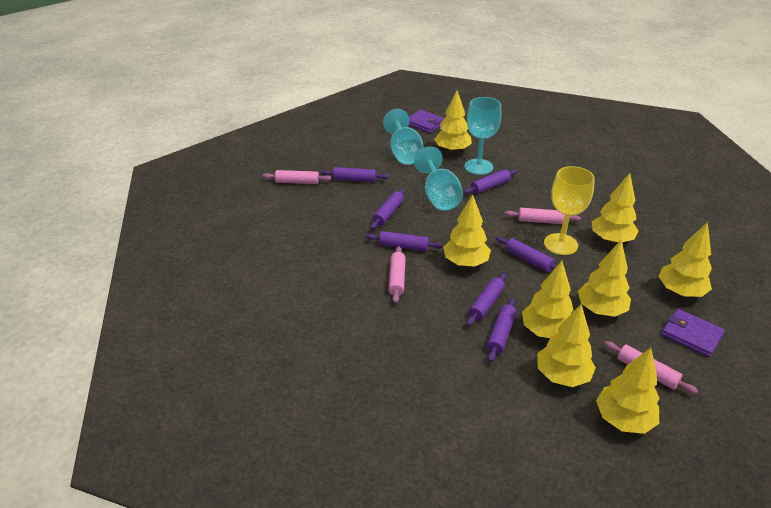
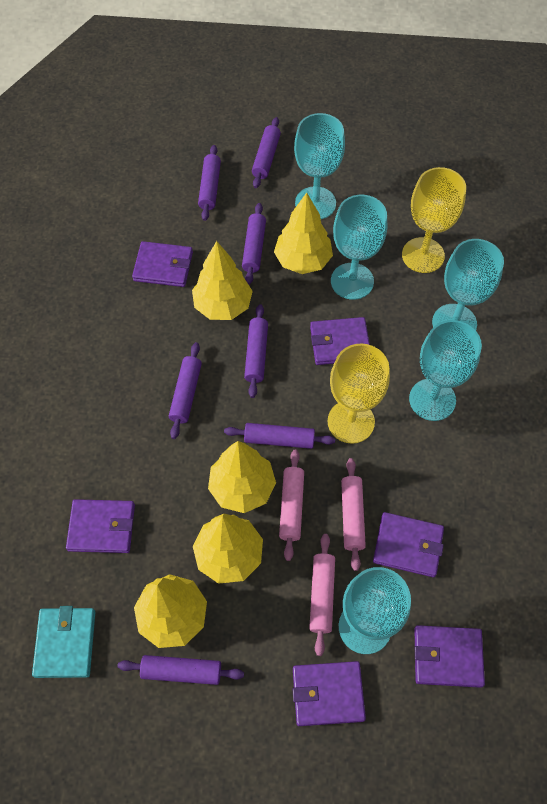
pink rolling pin: 4 -> 3
purple wallet: 2 -> 6
turquoise goblet: 3 -> 5
turquoise wallet: 0 -> 1
yellow goblet: 1 -> 2
yellow tree: 8 -> 5

